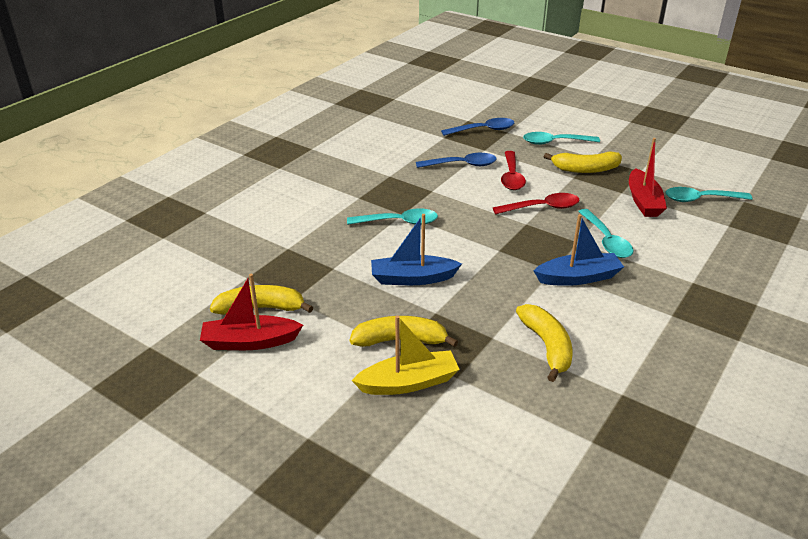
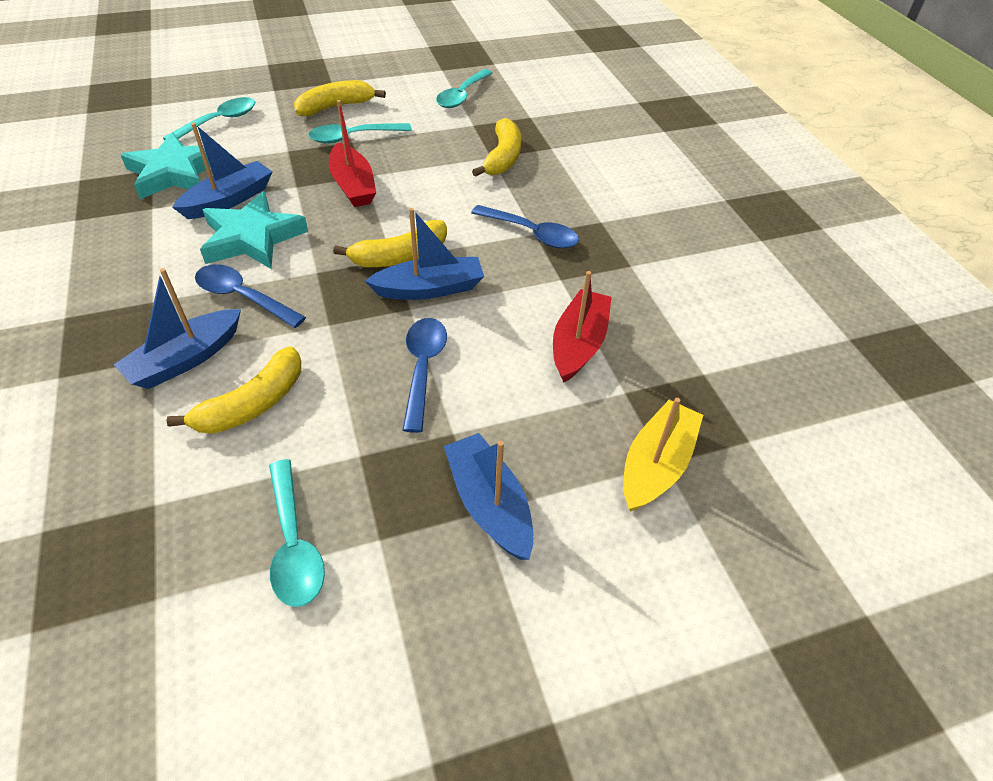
blue boat: 2 -> 4
blue spoon: 2 -> 3
red spoon: 2 -> 0
turquoise star: 0 -> 2

